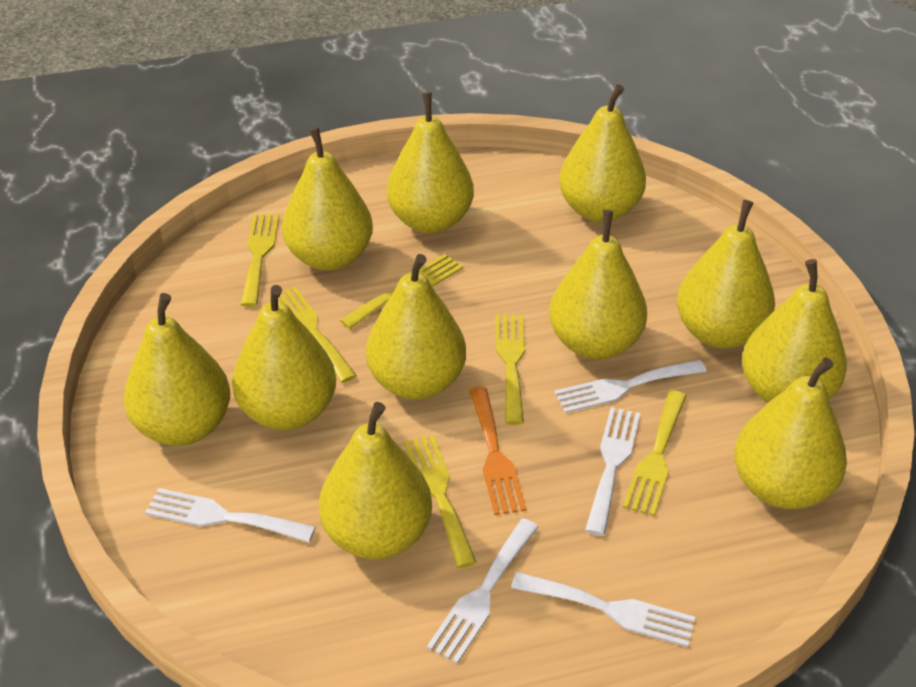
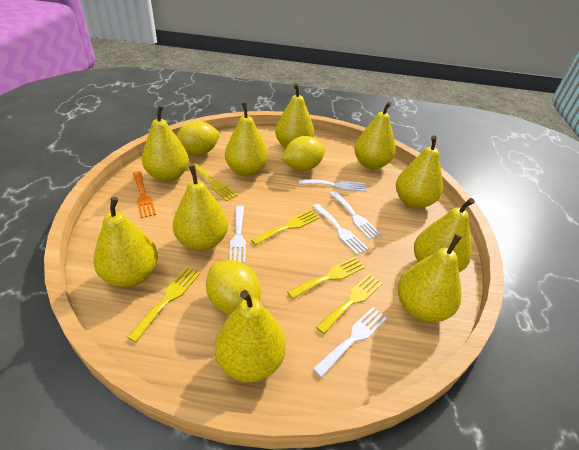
yellow fork: 6 -> 5
yellow lemon: 0 -> 3
yellow pear: 11 -> 10

